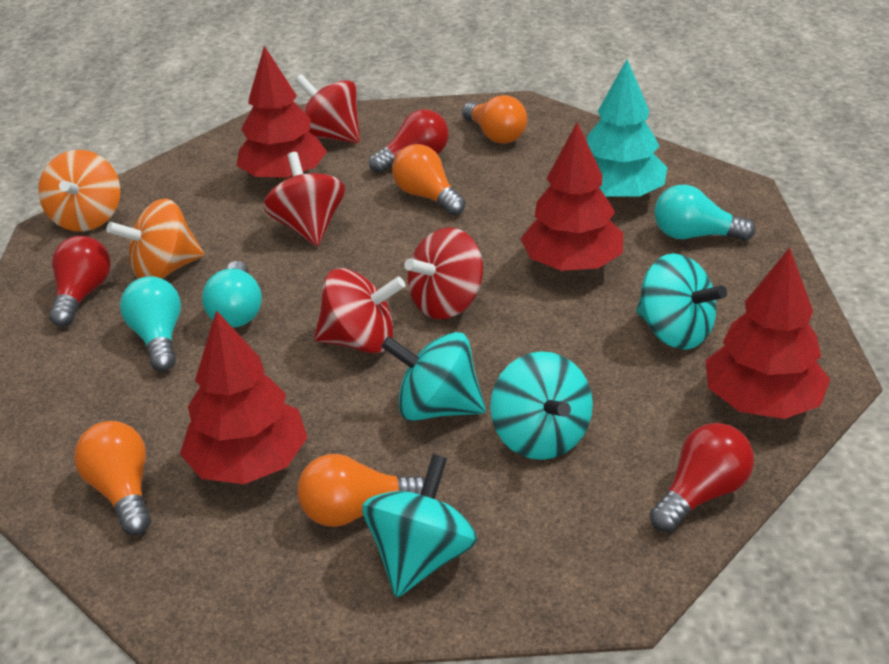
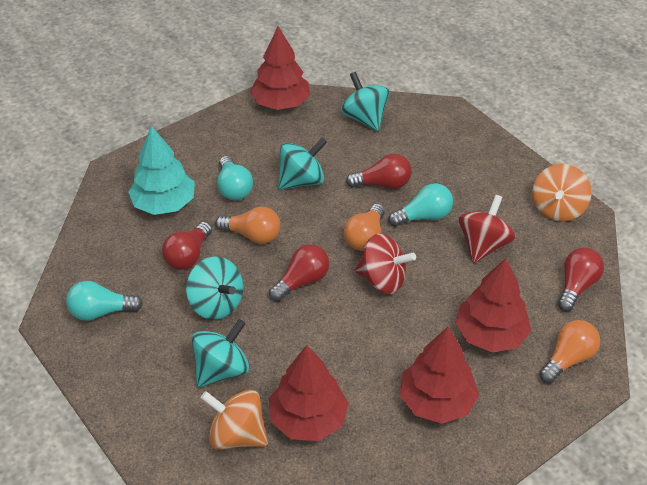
orange light bulb: 4 -> 3
red light bulb: 3 -> 4
red spinning top: 4 -> 2

